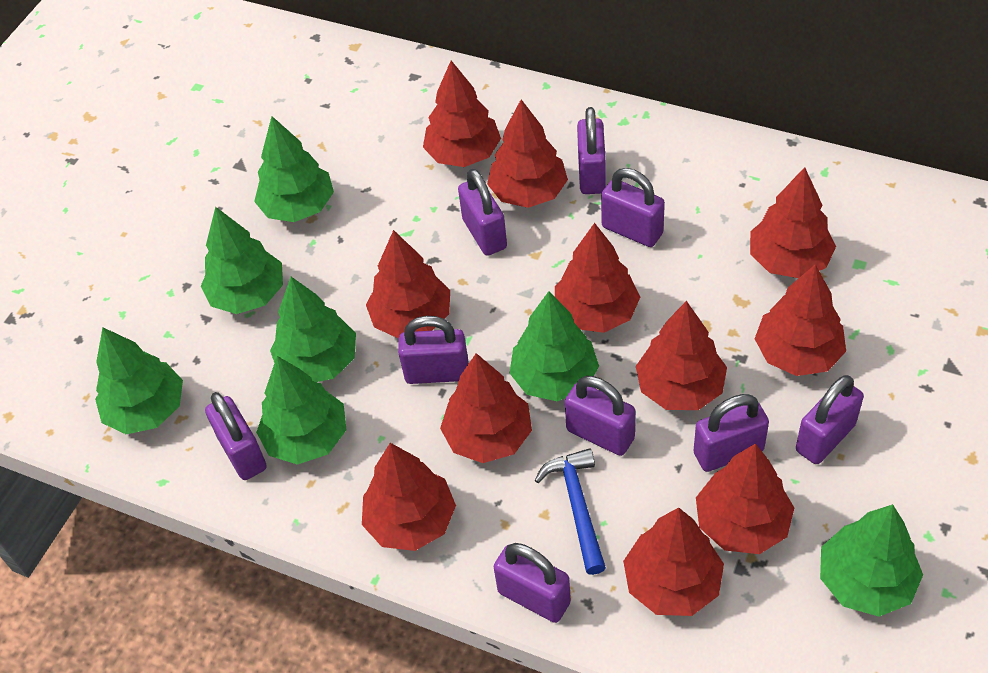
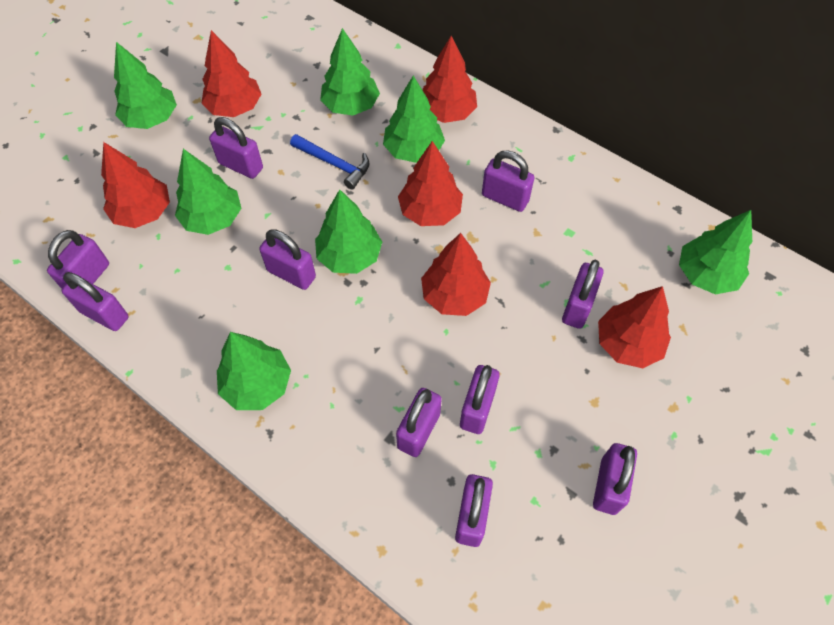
purple padlock: 9 -> 10
red tree: 11 -> 6

